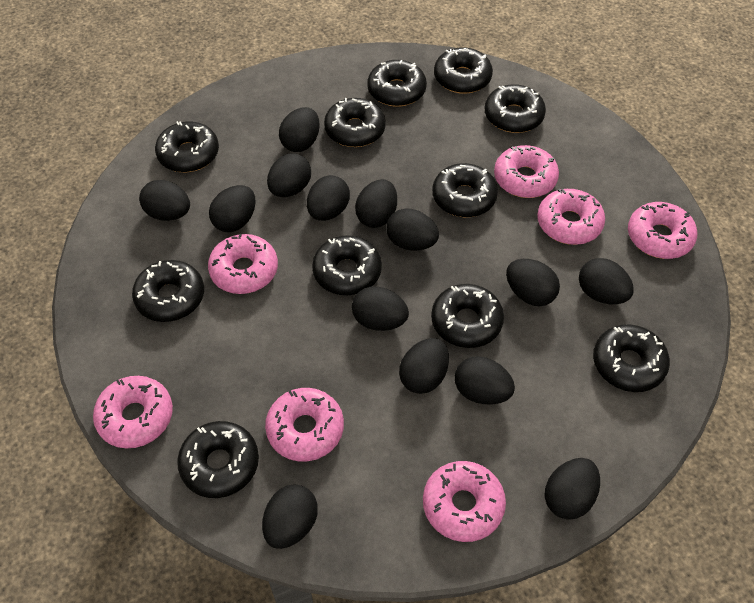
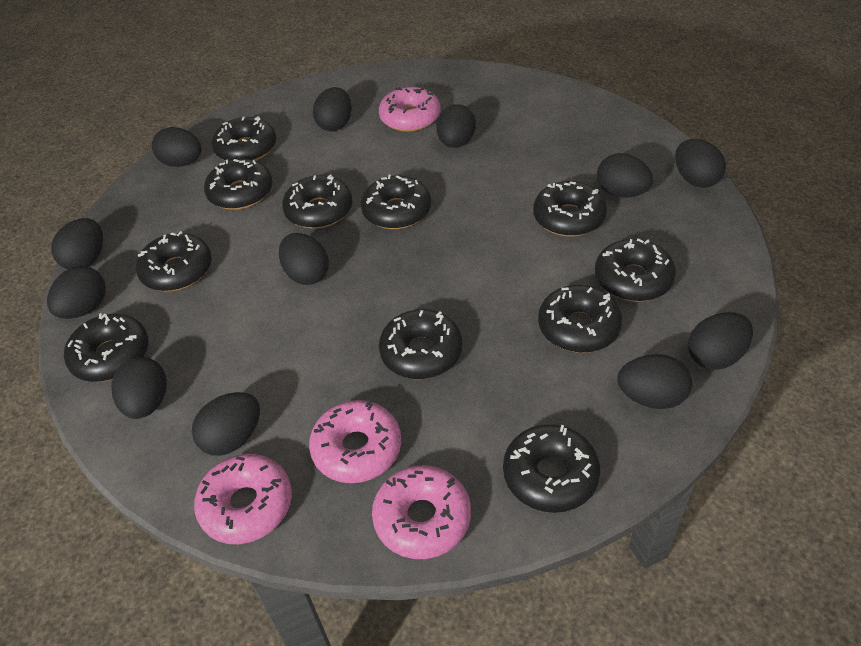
black egg: 14 -> 12
pink donut: 7 -> 4

